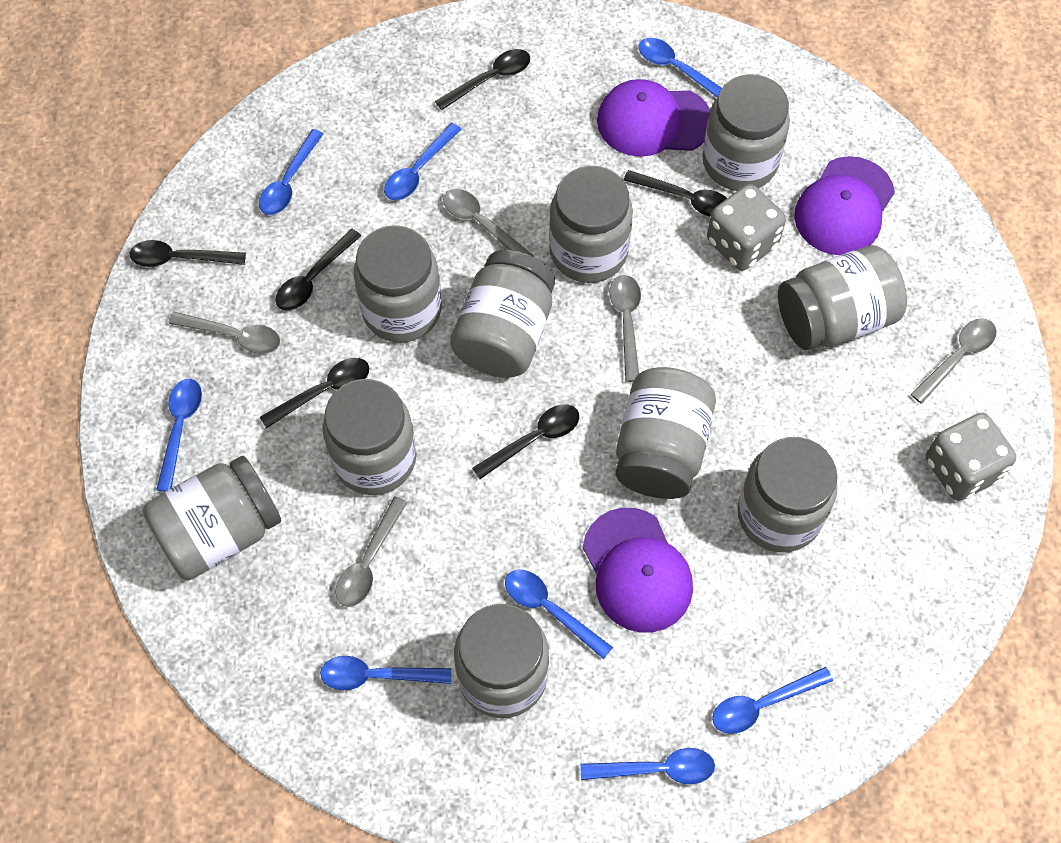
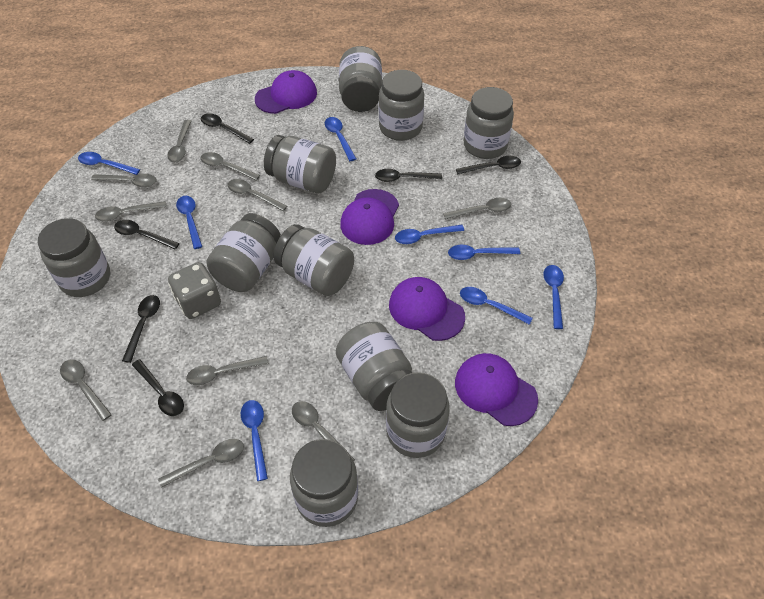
grey dice: 2 -> 1
grey spoon: 5 -> 10
purple cap: 3 -> 4

